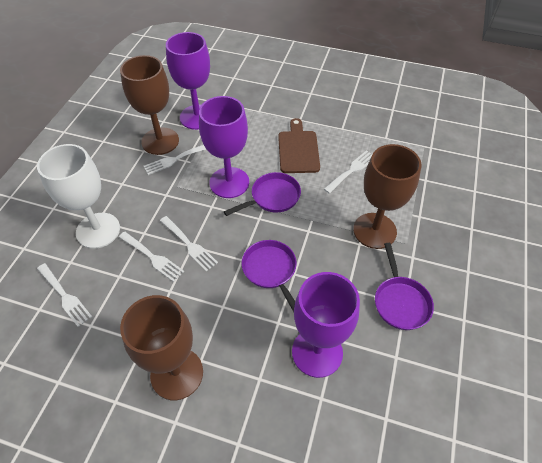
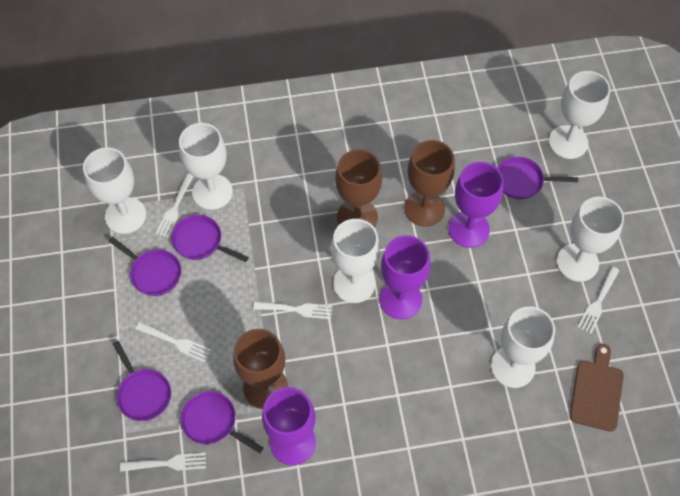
purple pan: 3 -> 5
white goblet: 1 -> 6

